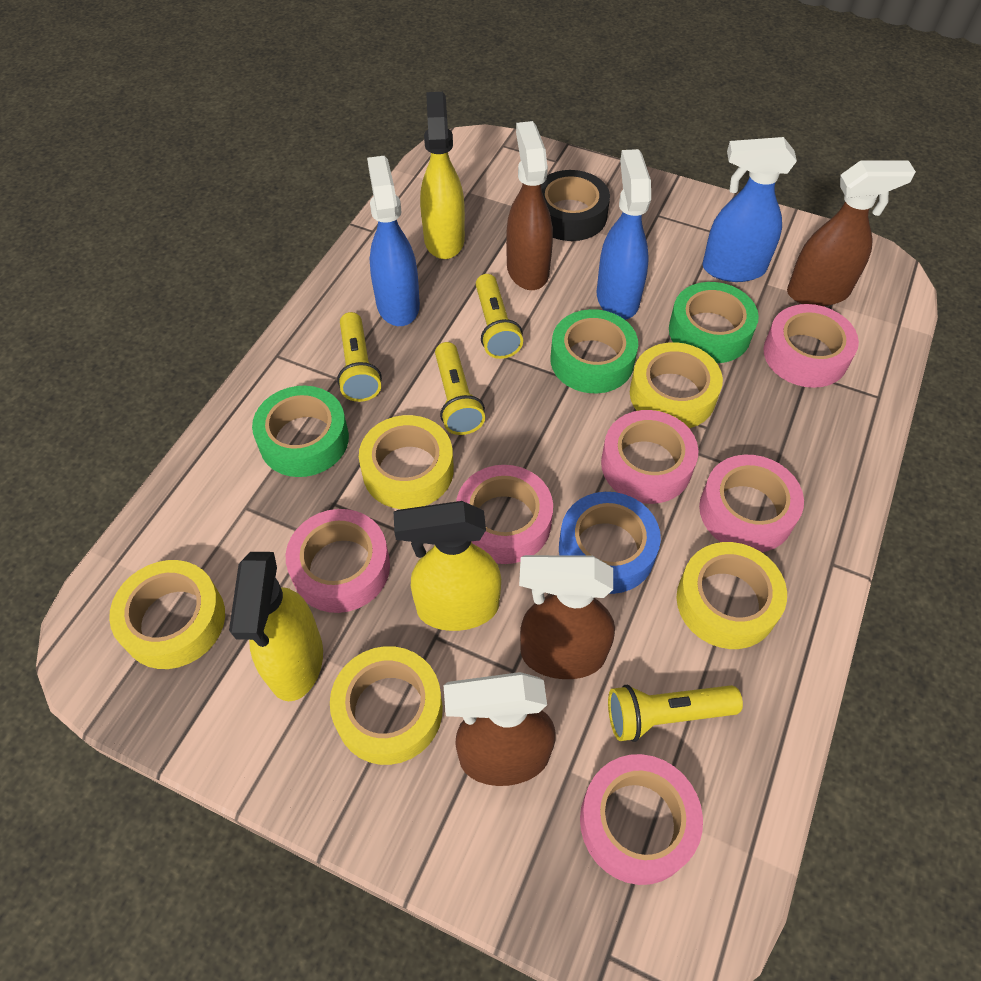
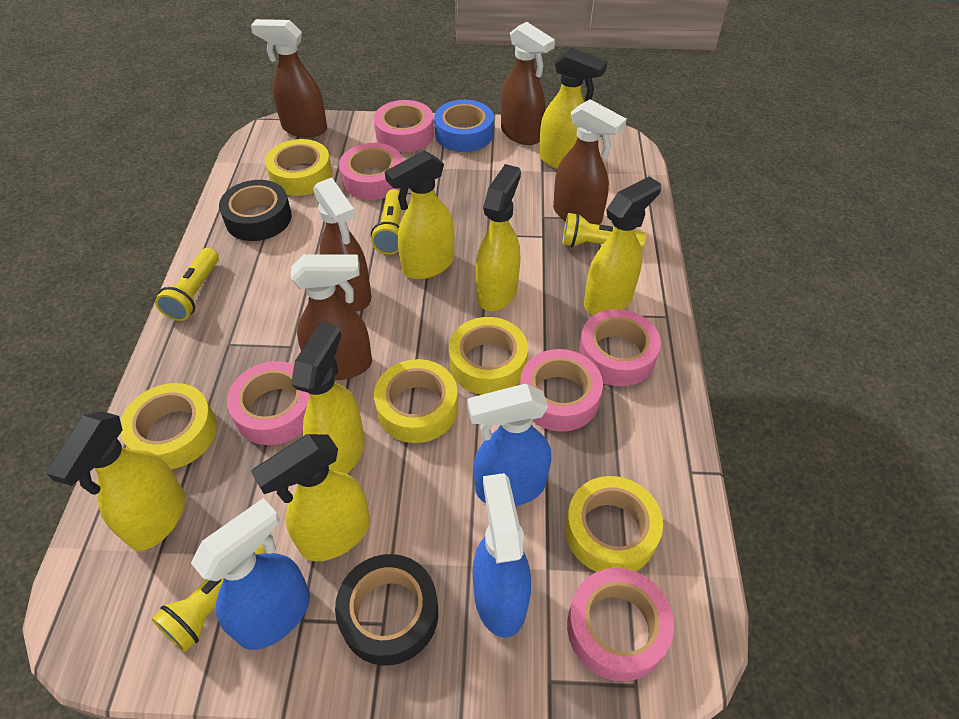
black tape: 1 -> 2
brown spray bottle: 4 -> 5
green tape: 3 -> 0
yellow spray bottle: 3 -> 7

